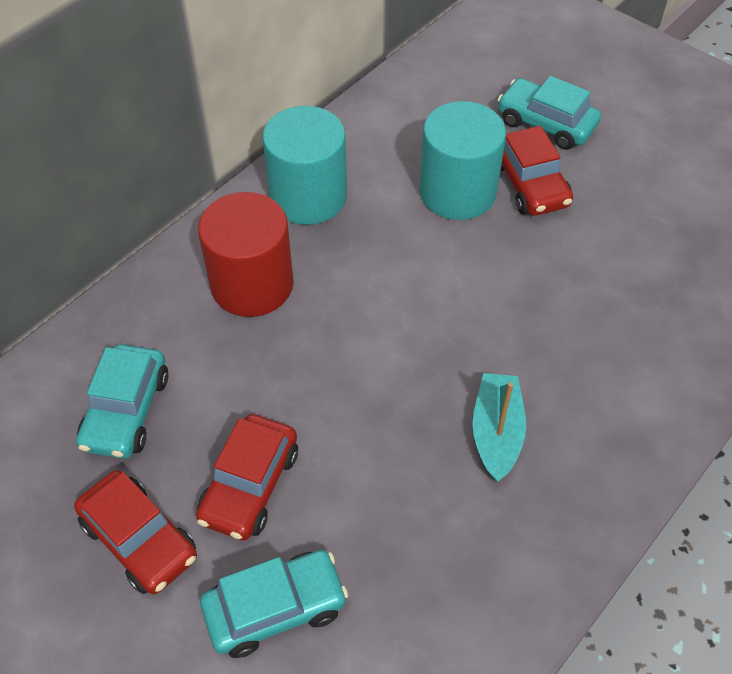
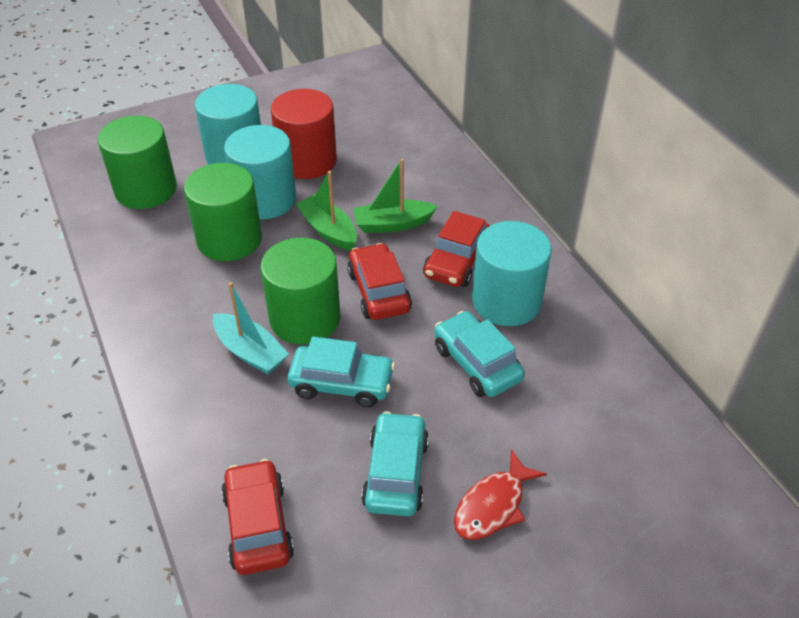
green boat: 0 -> 2
green cylinder: 0 -> 3
red fish: 0 -> 1
turquoise cylinder: 2 -> 3

